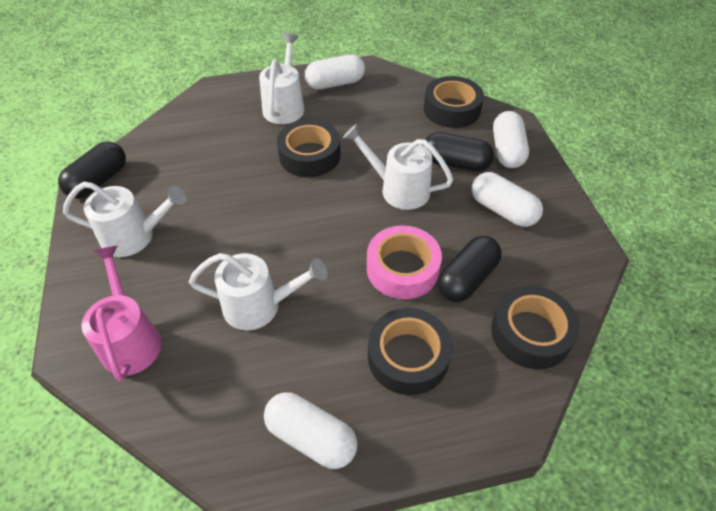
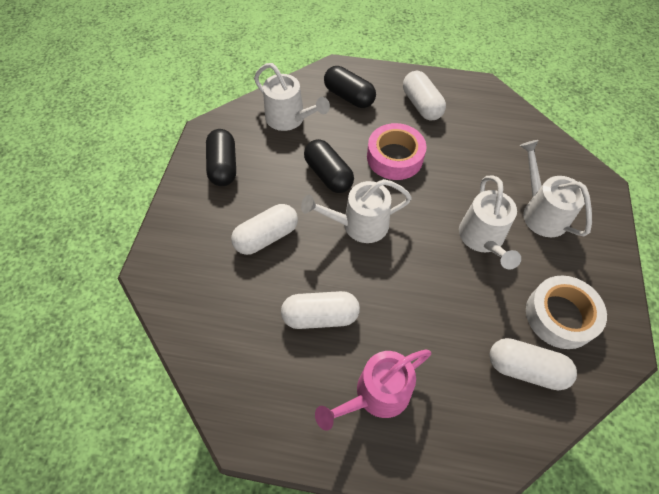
black tape: 4 -> 0
white tape: 0 -> 1

